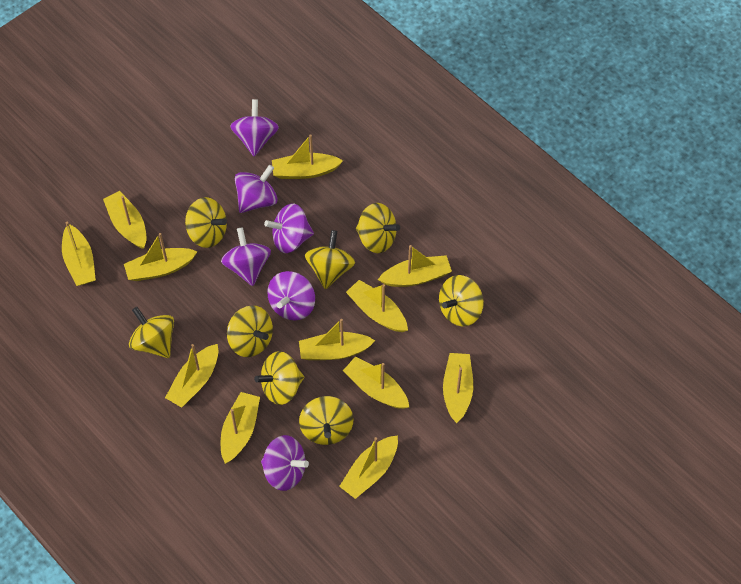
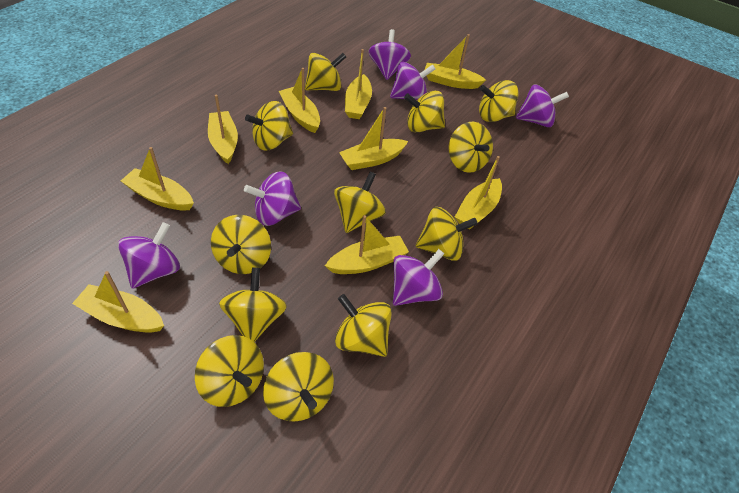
yellow boat: 12 -> 9
yellow spinning top: 8 -> 12

